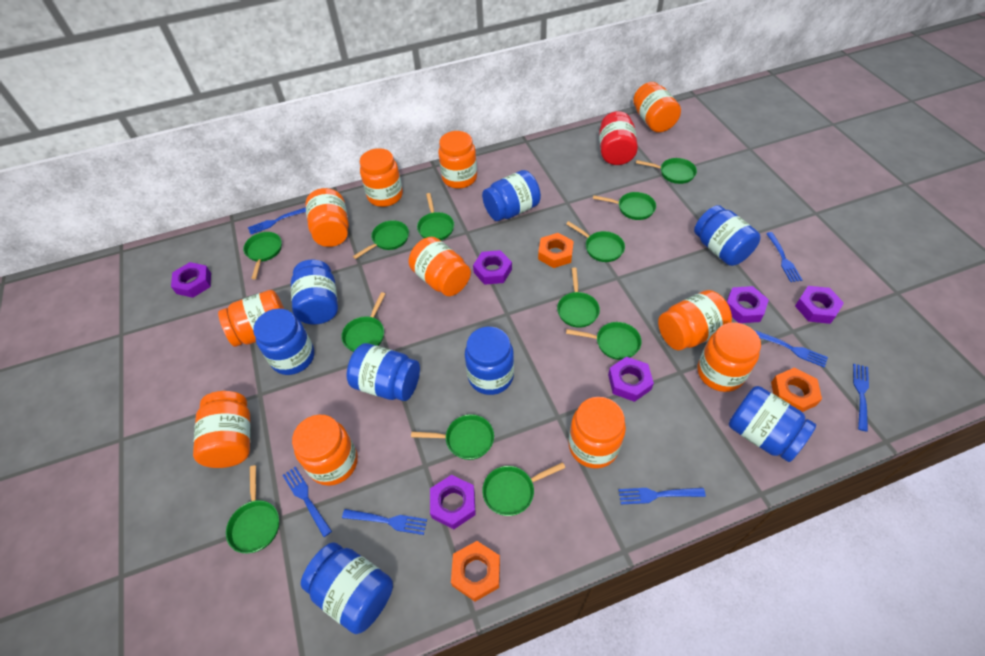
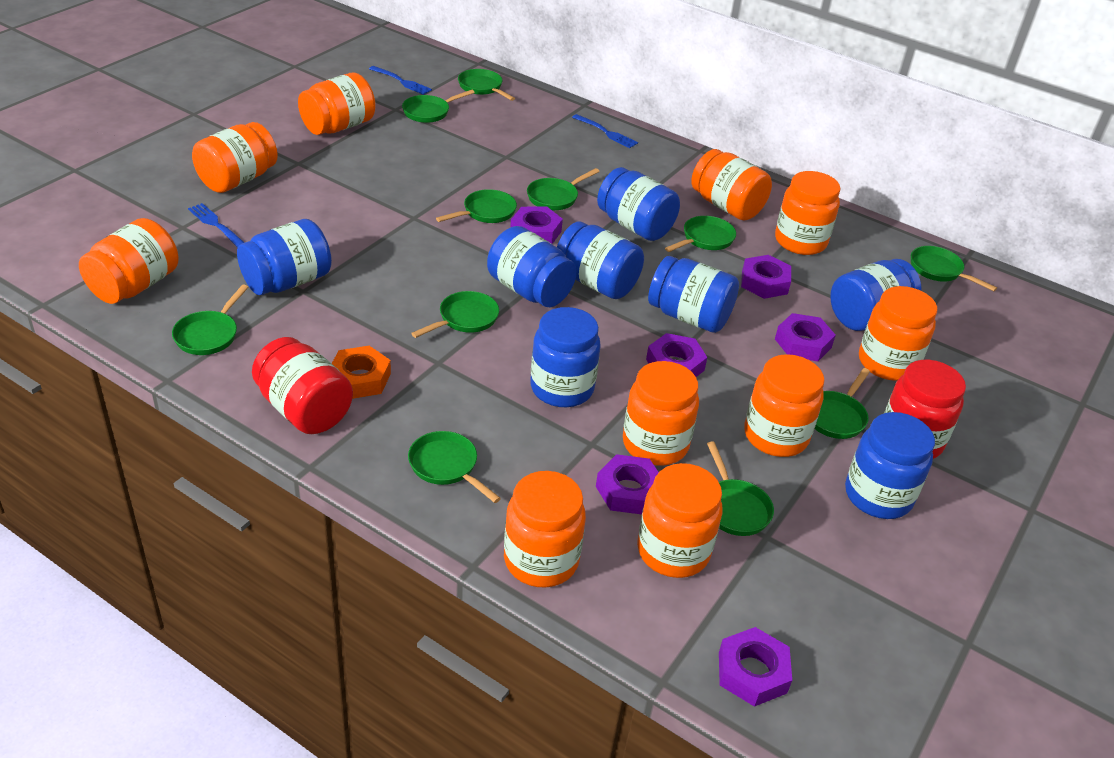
blue fork: 7 -> 3
green pan: 12 -> 11
orange jar: 11 -> 10
orange nut: 3 -> 1
red jar: 1 -> 2

